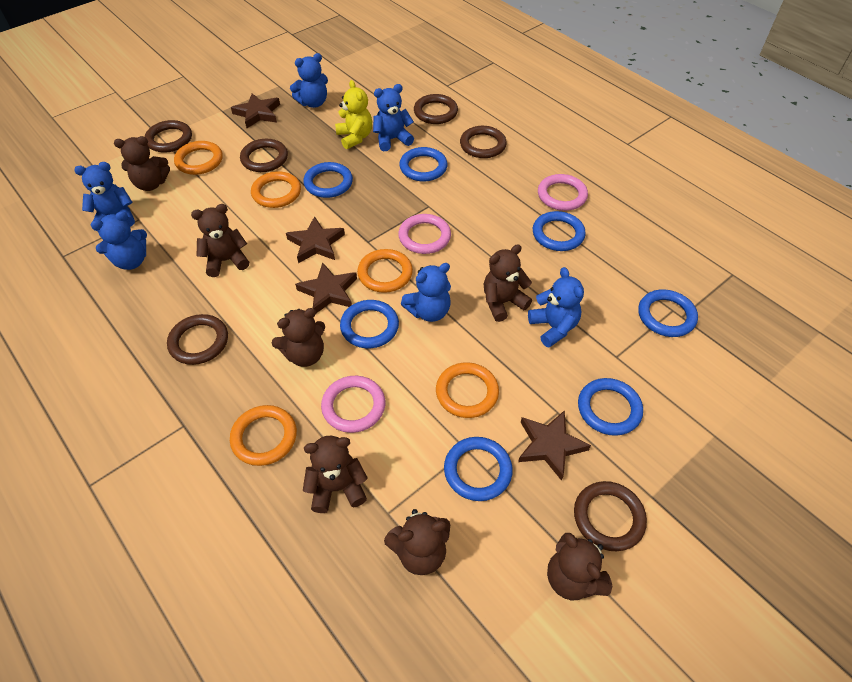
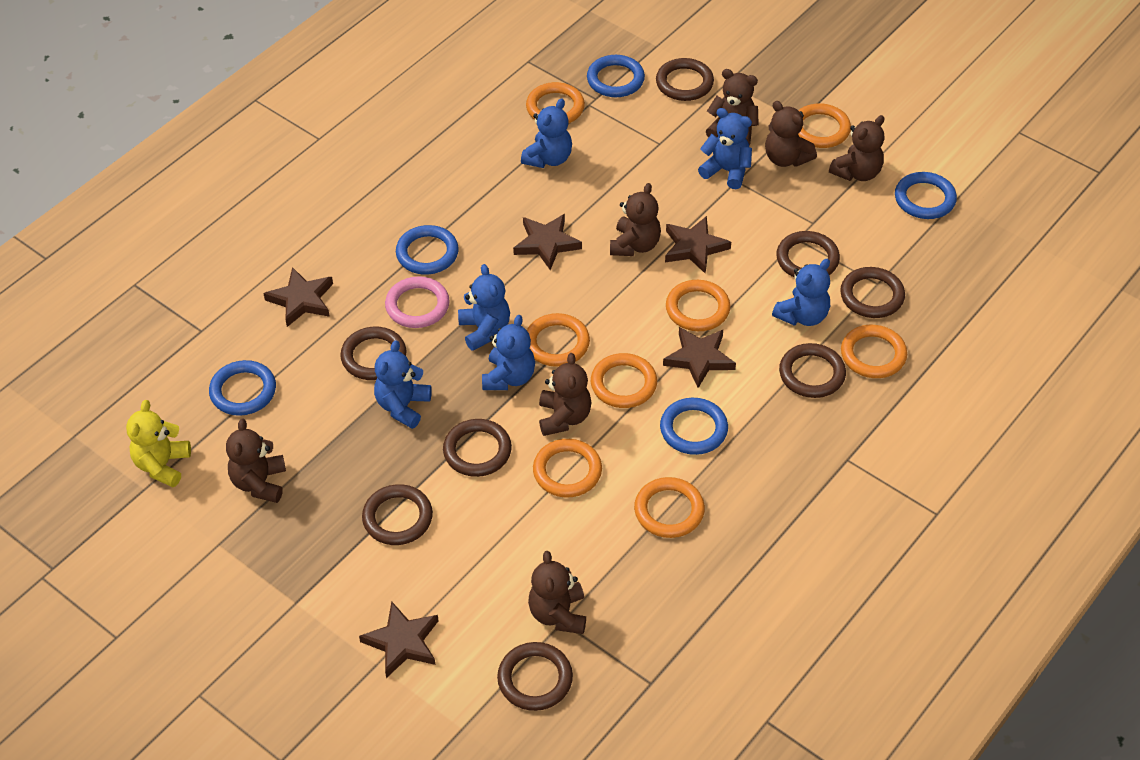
blue ring: 7 -> 5
brown ring: 6 -> 8
brown star: 4 -> 5
orange ring: 5 -> 8
pink ring: 3 -> 1

